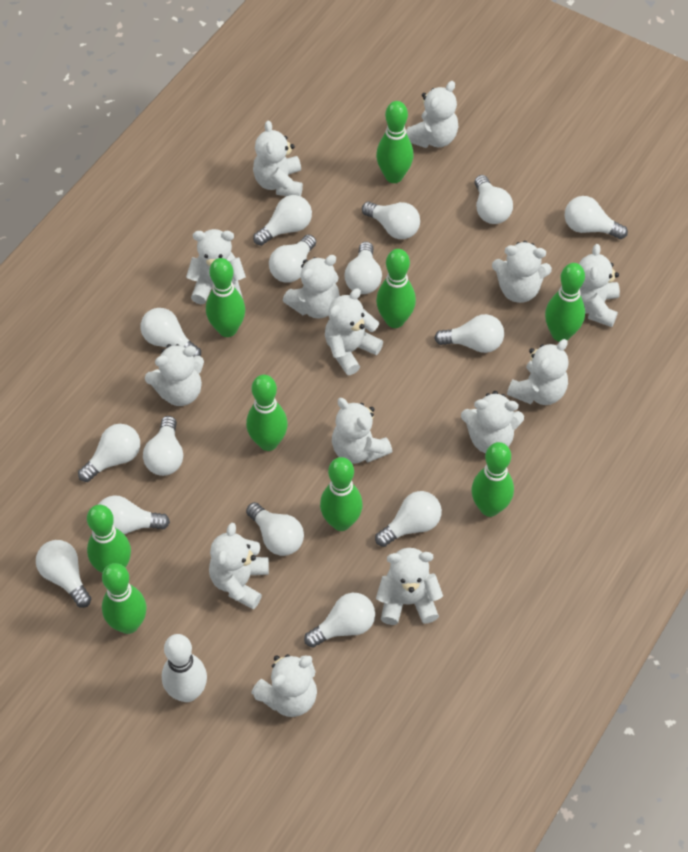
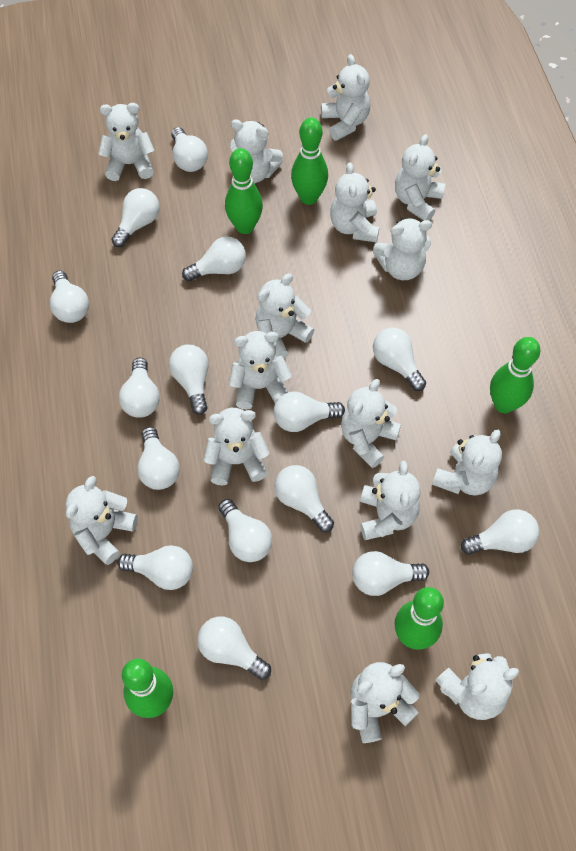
green bowling pin: 9 -> 5
white bowling pin: 1 -> 0
white teddy bear: 14 -> 15

